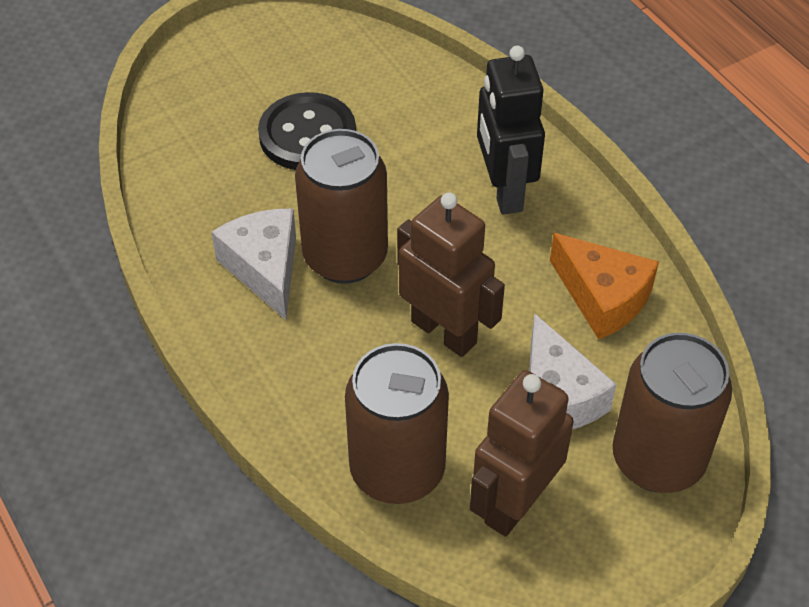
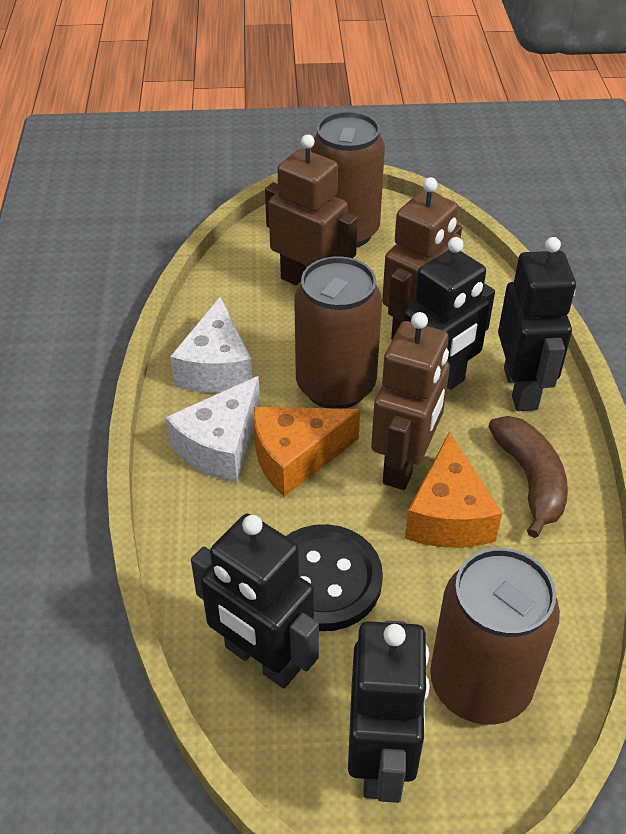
black robot: 1 -> 4
brown banana: 0 -> 1
brown robot: 2 -> 3
orange cheese: 1 -> 2

